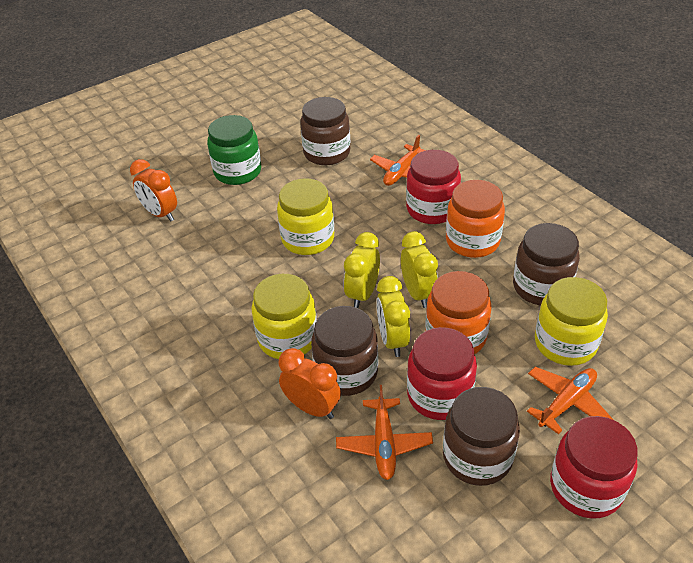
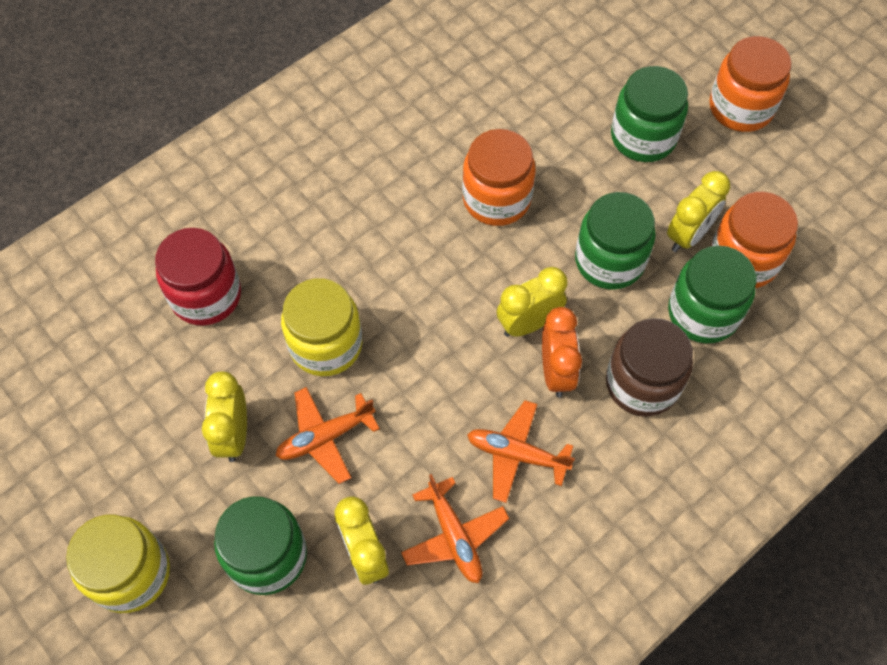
brown jar: 4 -> 1
green jar: 1 -> 4
orange clock: 2 -> 1
orange jar: 2 -> 3
red jar: 3 -> 1
yellow clock: 3 -> 4
yellow jar: 3 -> 2

